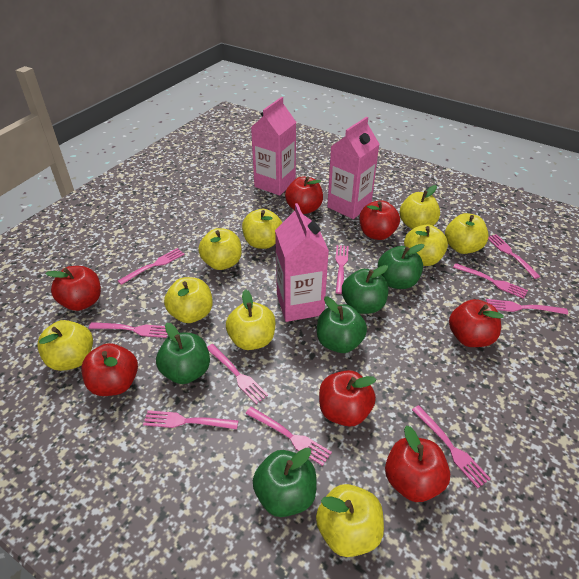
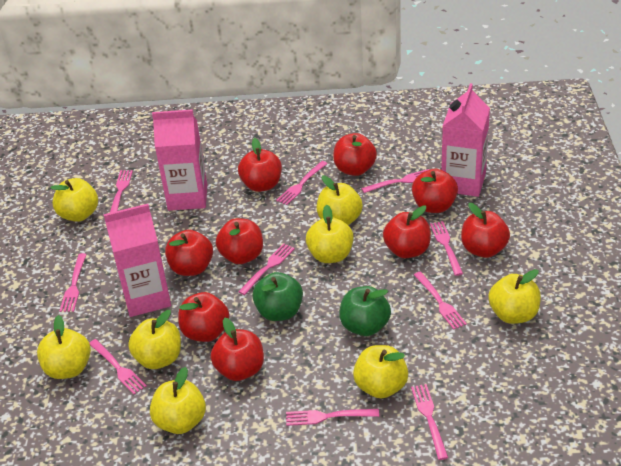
green apple: 5 -> 2
red apple: 7 -> 9
yellow apple: 9 -> 8

